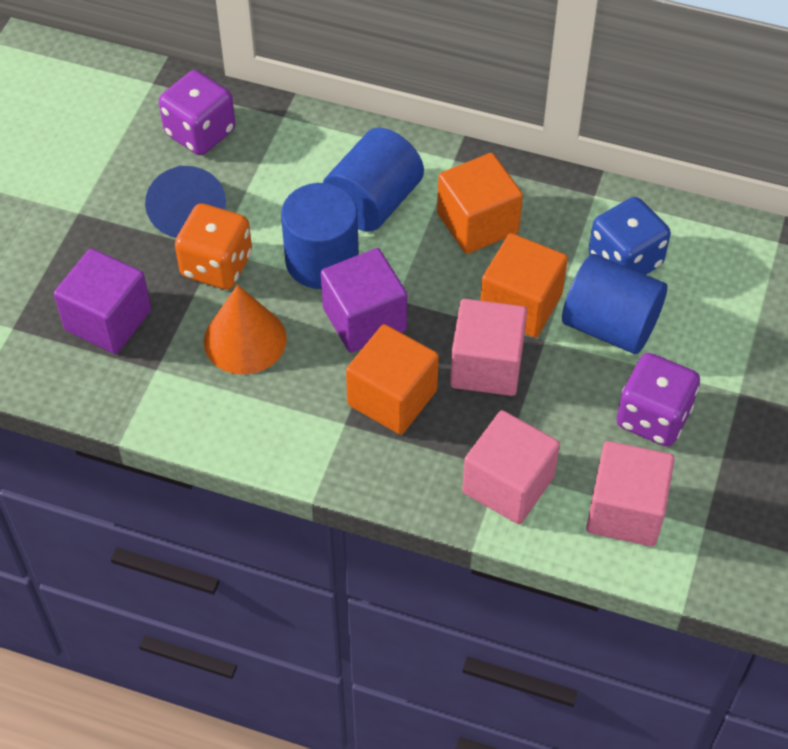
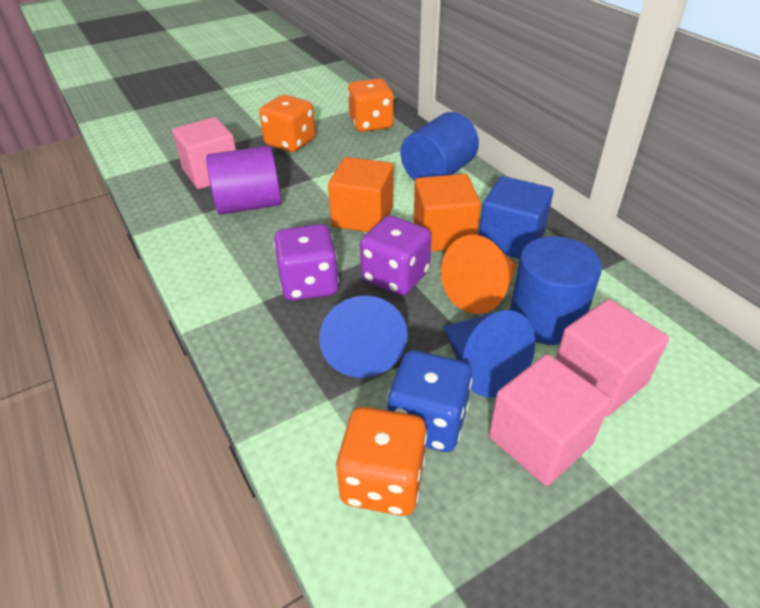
blue cone: 1 -> 2
blue cube: 0 -> 1
blue cylinder: 3 -> 2
orange cube: 3 -> 2
orange dice: 1 -> 3
purple cube: 2 -> 0
purple cylinder: 0 -> 1

